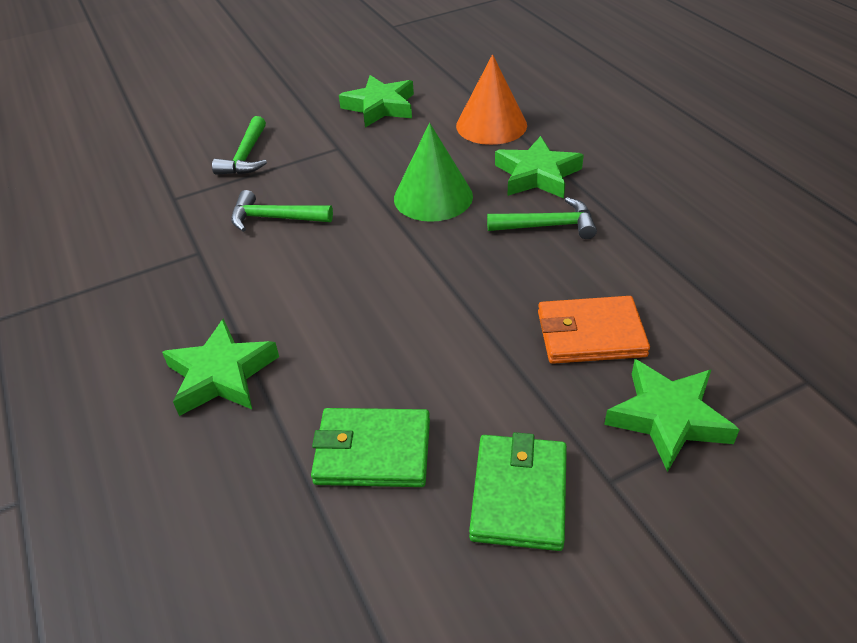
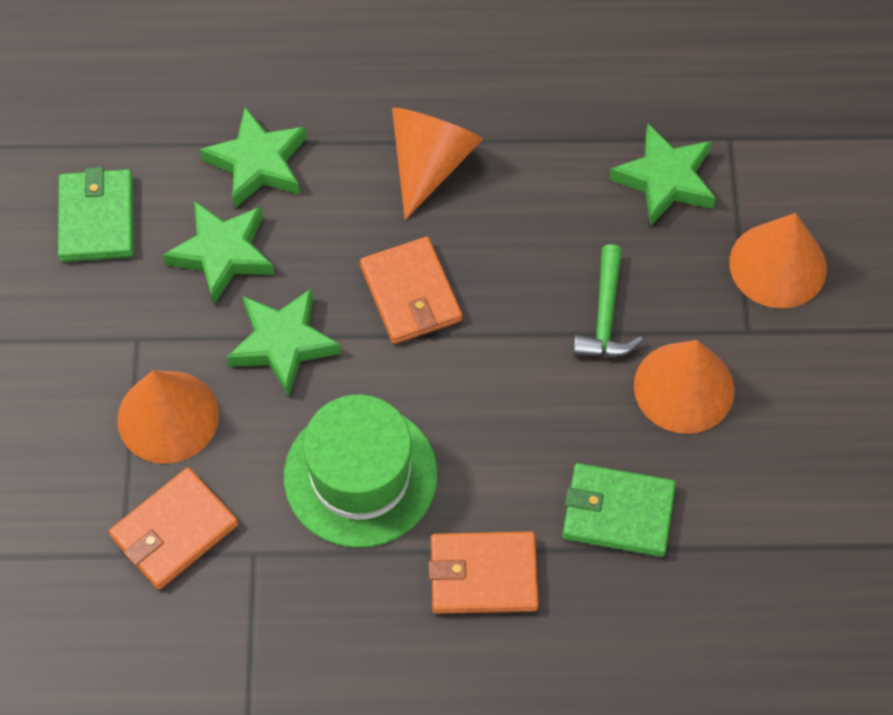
green cone: 1 -> 0
green hammer: 3 -> 1
green hat: 0 -> 1
orange cone: 1 -> 4
orange wallet: 1 -> 3

